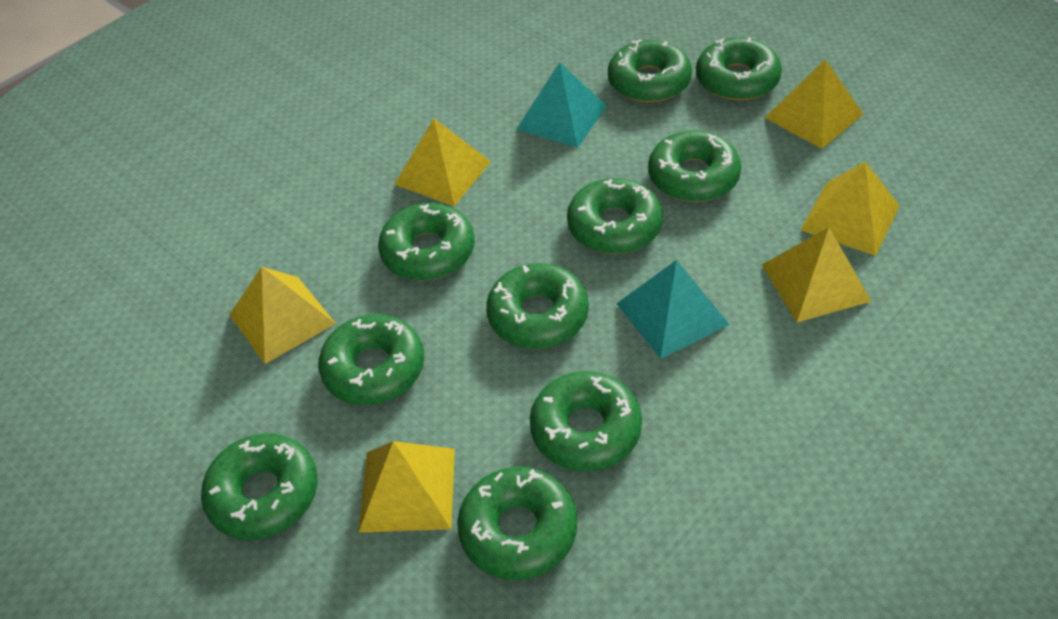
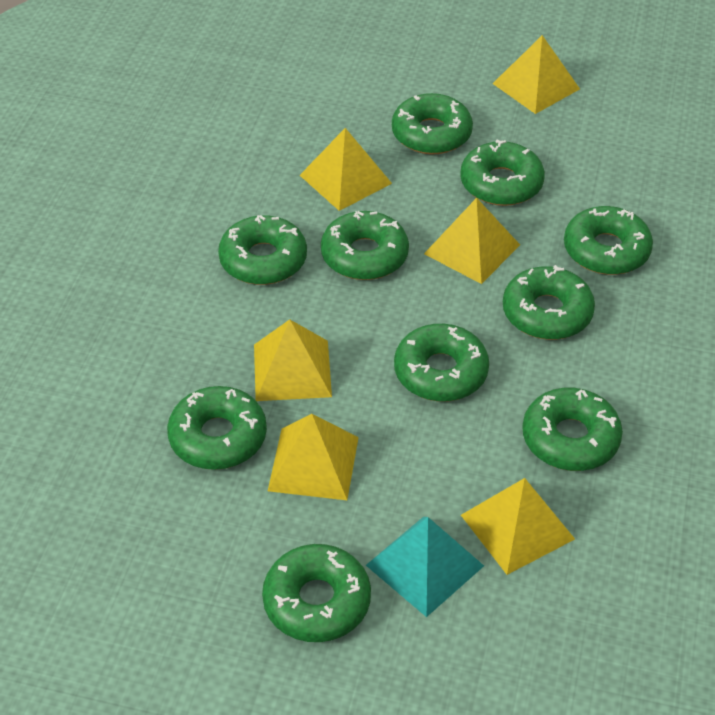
turquoise pyramid: 2 -> 1

